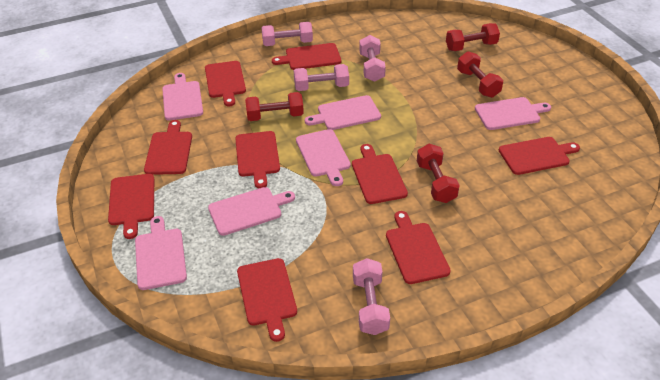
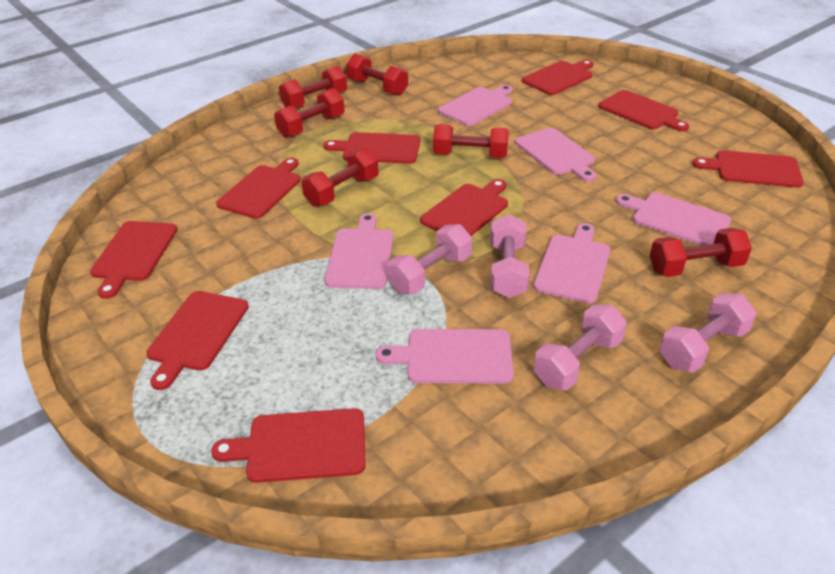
red dumbbell: 4 -> 6

